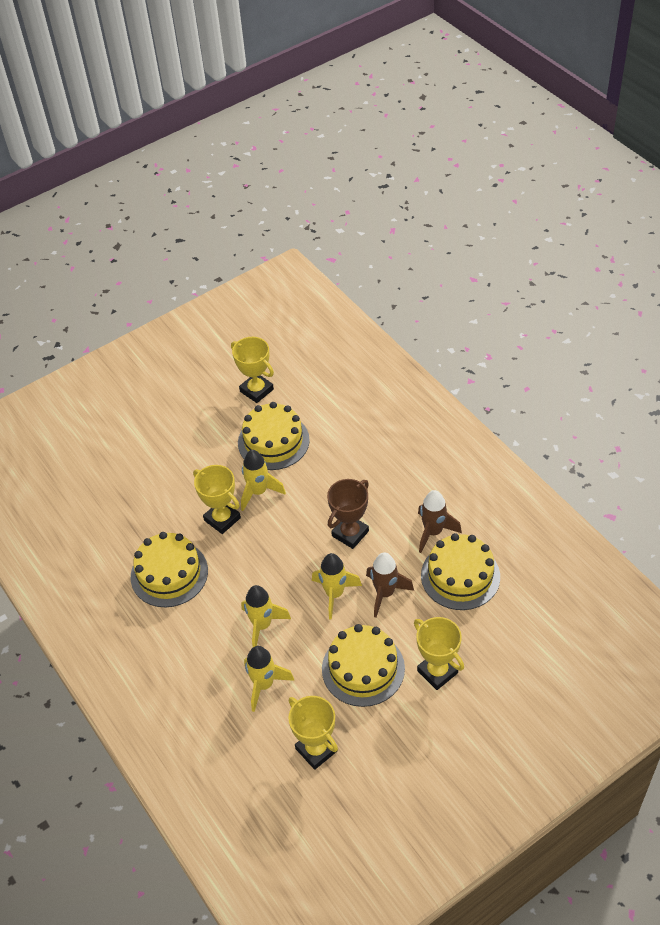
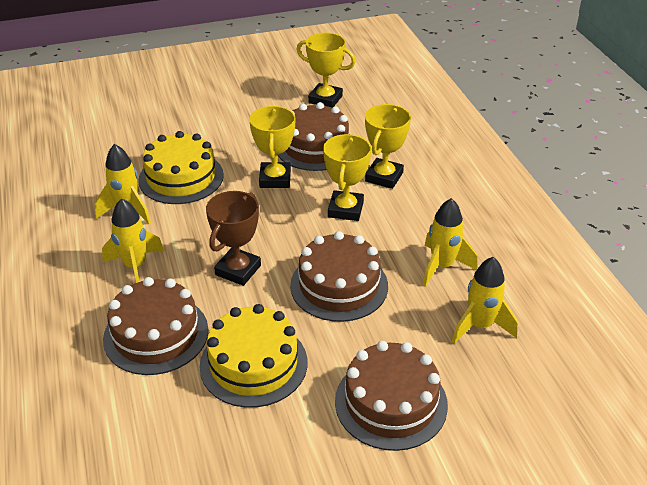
brown cake: 0 -> 4
brown rocket: 2 -> 0
yellow cake: 4 -> 2

